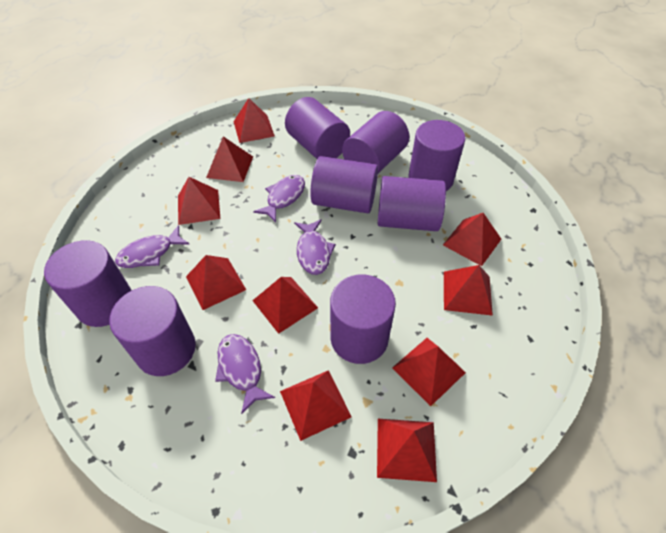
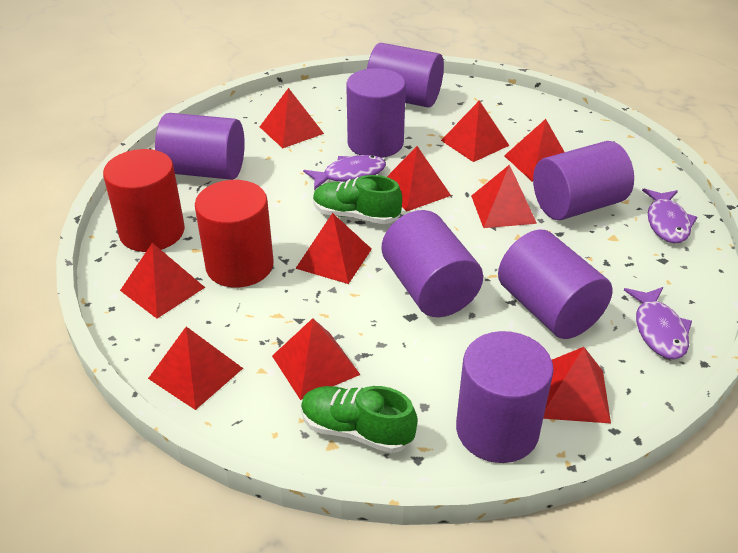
green shoe: 0 -> 2
purple cylinder: 8 -> 7
purple fish: 4 -> 3
red cylinder: 0 -> 2

